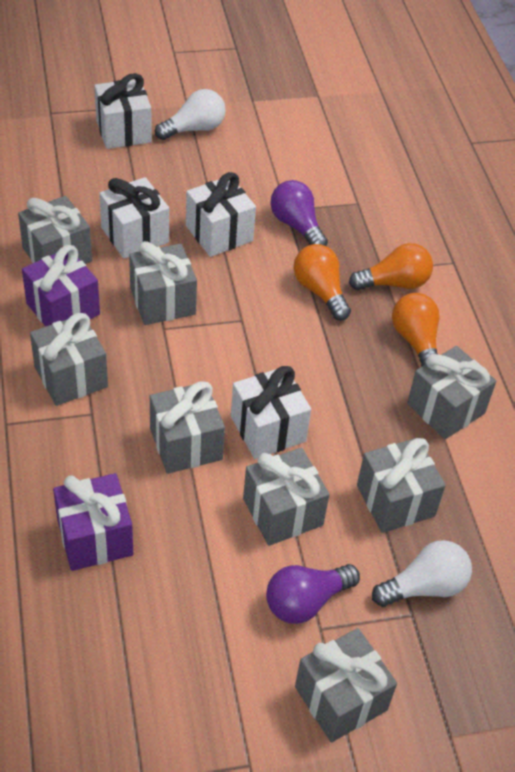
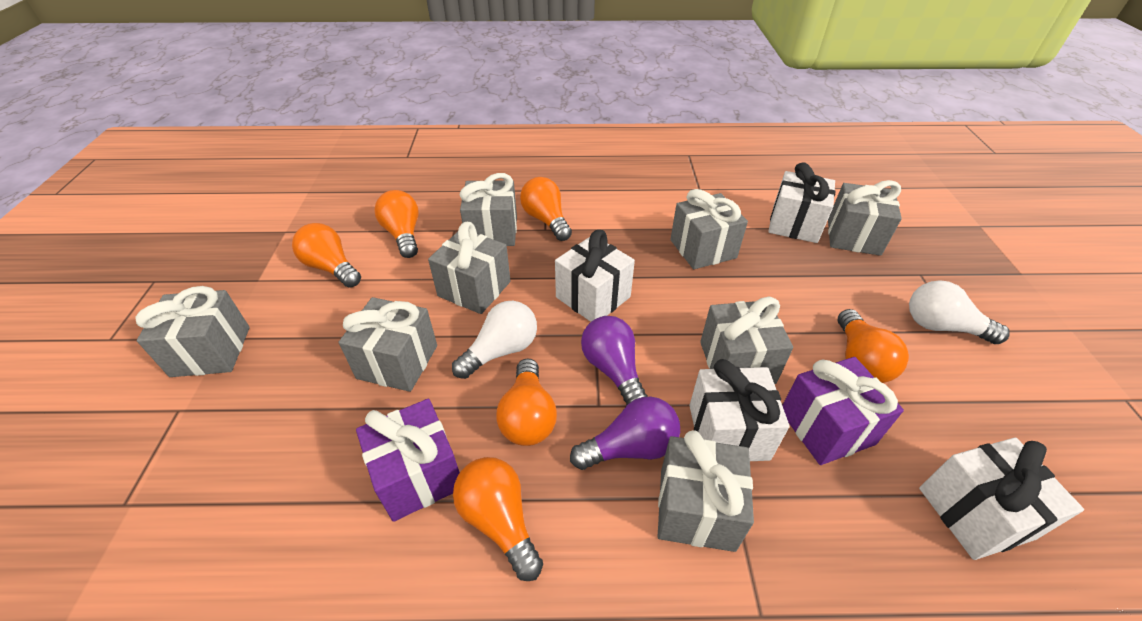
orange light bulb: 3 -> 6

